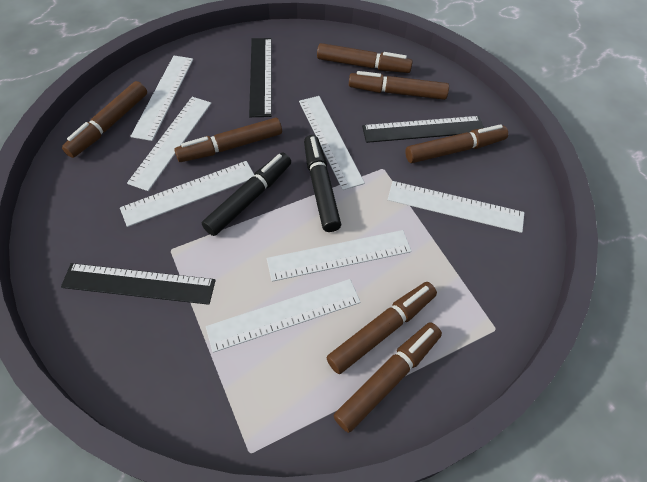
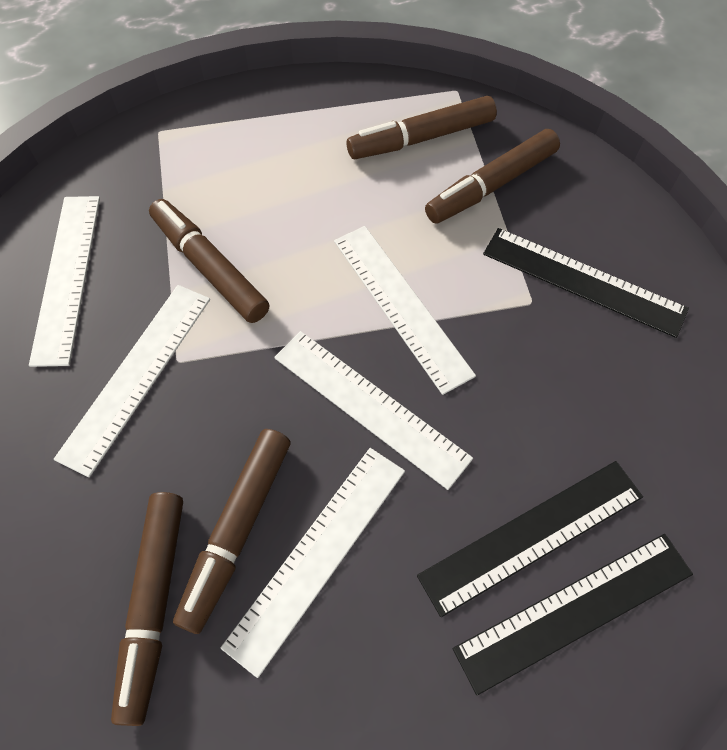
black marker: 2 -> 0
brown marker: 7 -> 5
white ruler: 7 -> 5

